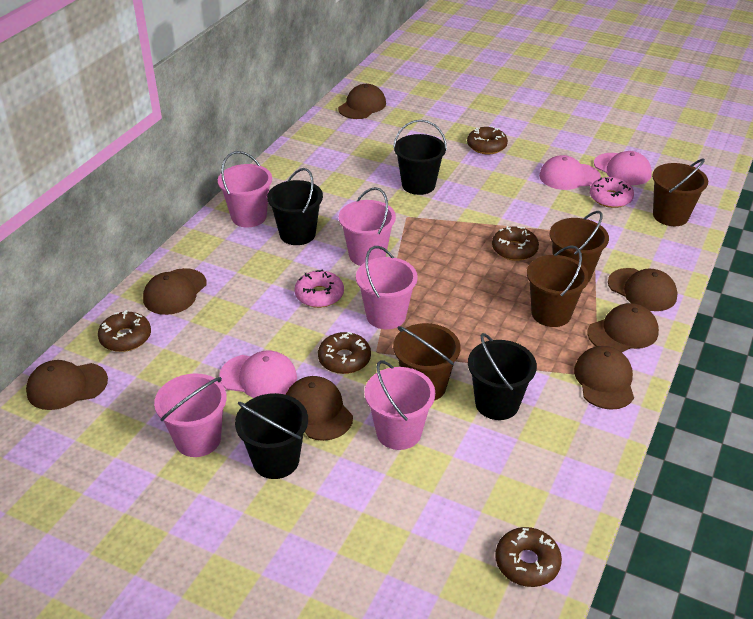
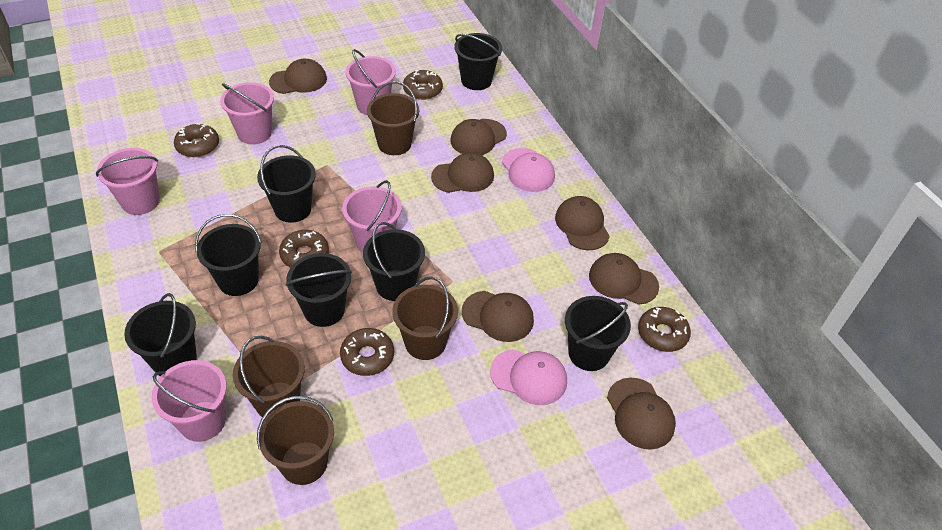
black bucket: 4 -> 7
pink cap: 3 -> 2
pink donut: 2 -> 0

